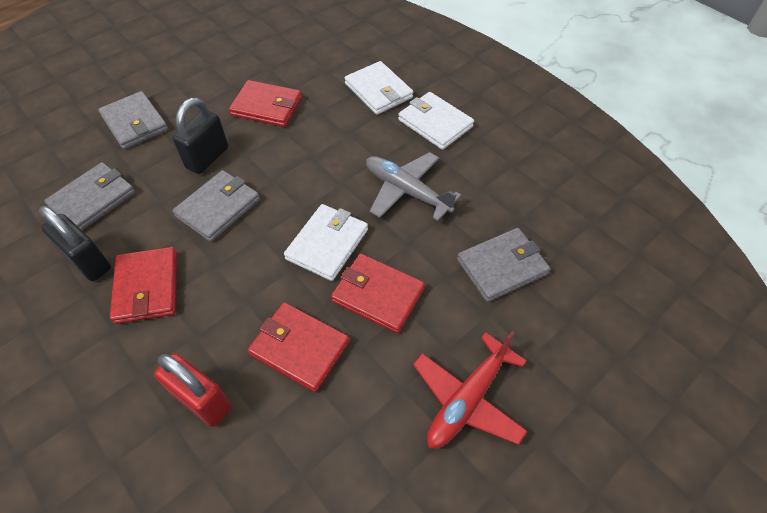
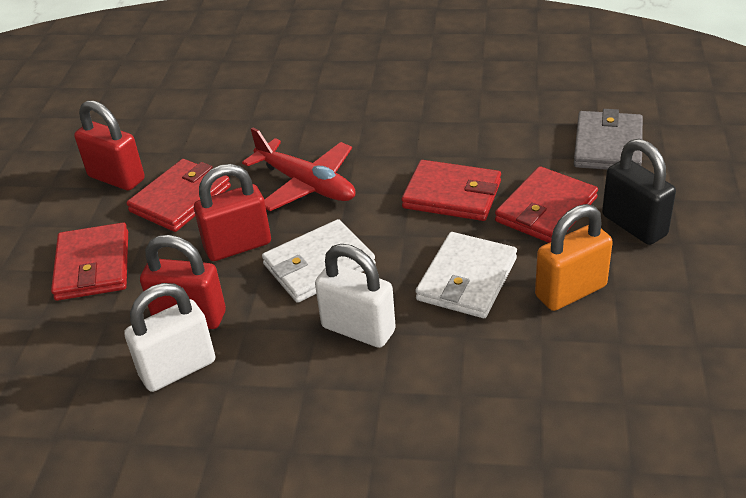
black padlock: 2 -> 1
grey plane: 1 -> 0
grey wallet: 4 -> 1
orange padlock: 0 -> 1
red padlock: 1 -> 3
white padlock: 0 -> 2
white wallet: 3 -> 2

